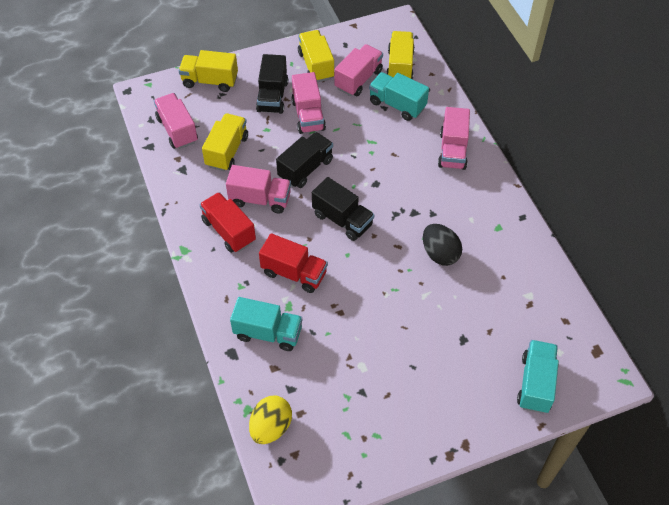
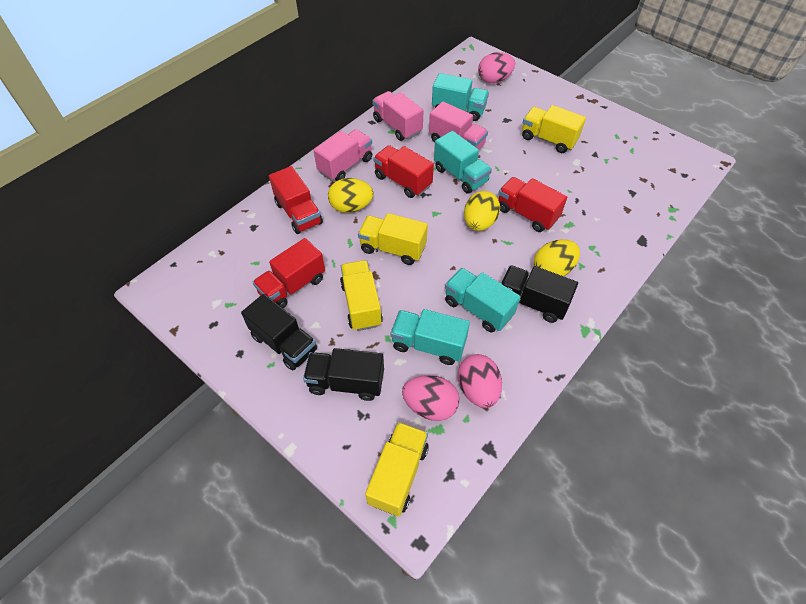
black egg: 1 -> 0
pink egg: 0 -> 3
pink truck: 5 -> 3
red truck: 2 -> 4
turquoise truck: 3 -> 4
yellow egg: 1 -> 3

